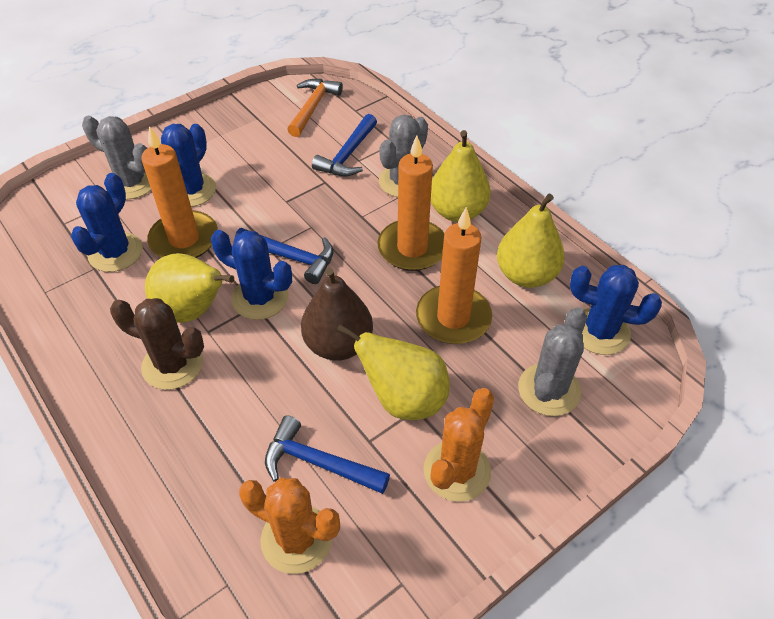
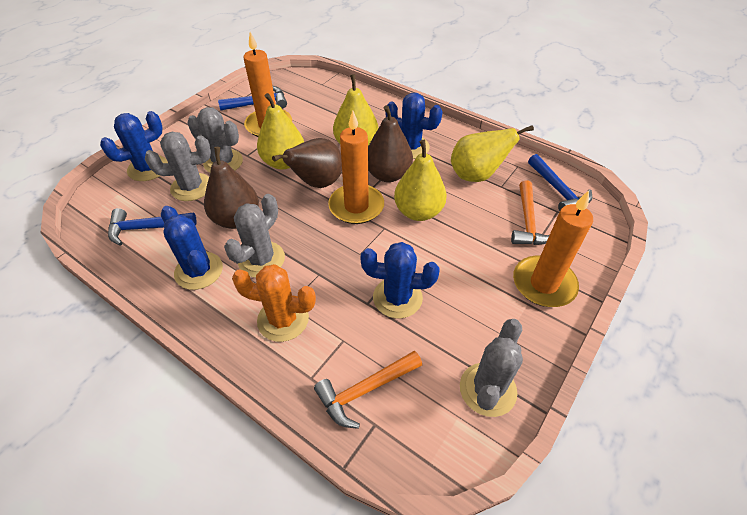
brown cactus: 1 -> 0
brown pear: 1 -> 3
grey cactus: 3 -> 4
orange cactus: 2 -> 1
orange hammer: 1 -> 2

